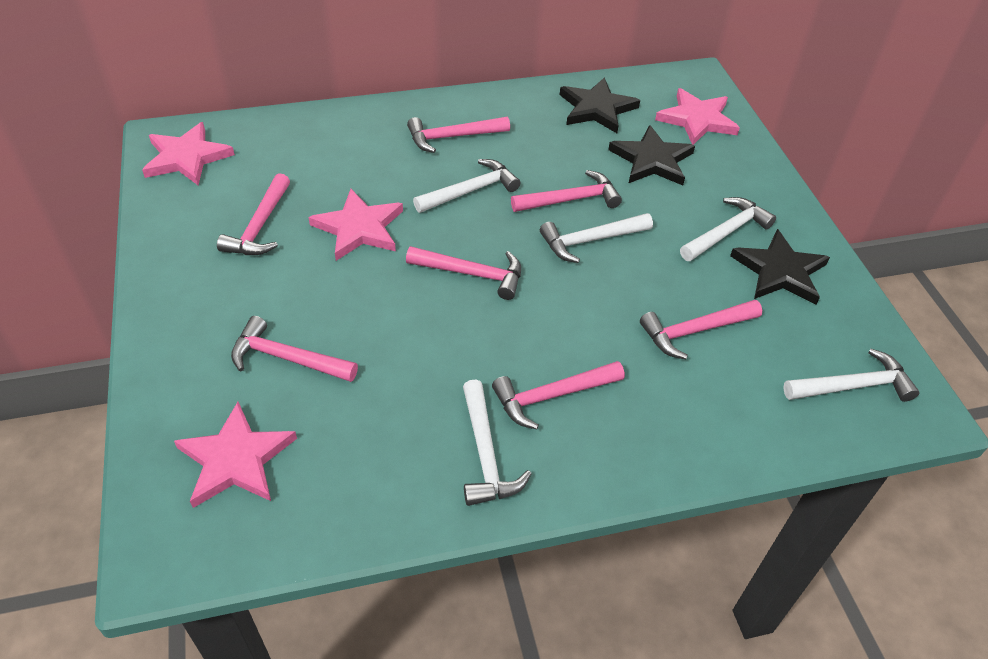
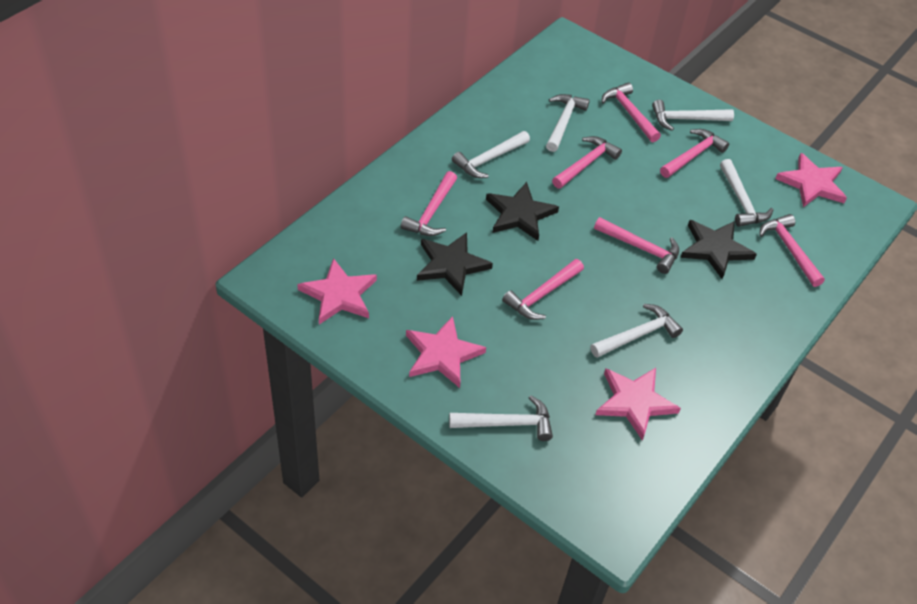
white hammer: 5 -> 6

